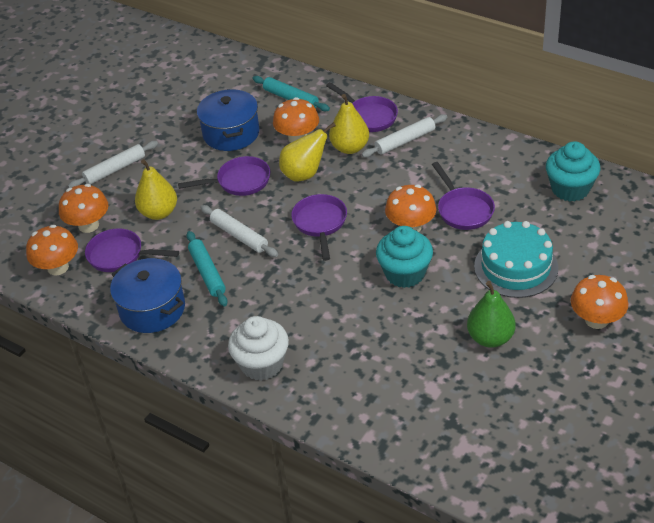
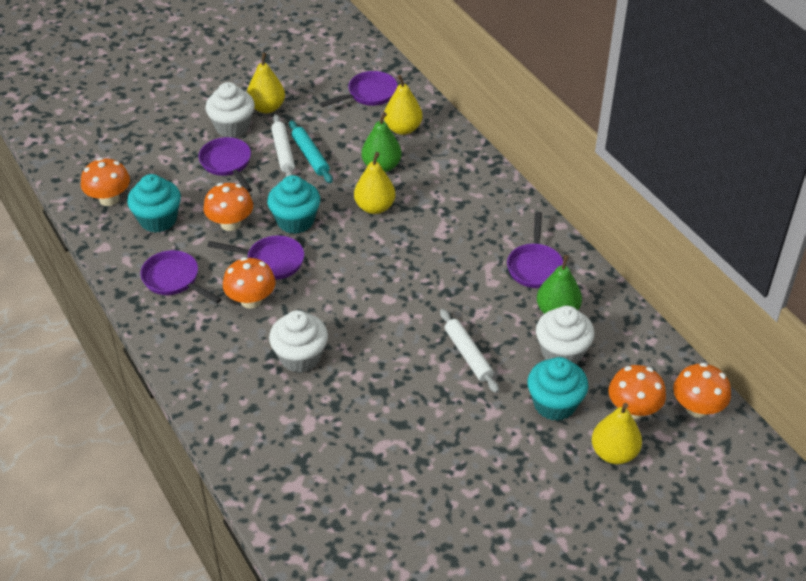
blue pot: 2 -> 0
green pear: 1 -> 2
turquoise cake: 1 -> 0
turquoise cupcake: 2 -> 3
turquoise rolling pin: 2 -> 1
white cupcake: 1 -> 3
white rolling pin: 3 -> 2
yellow pear: 3 -> 4

